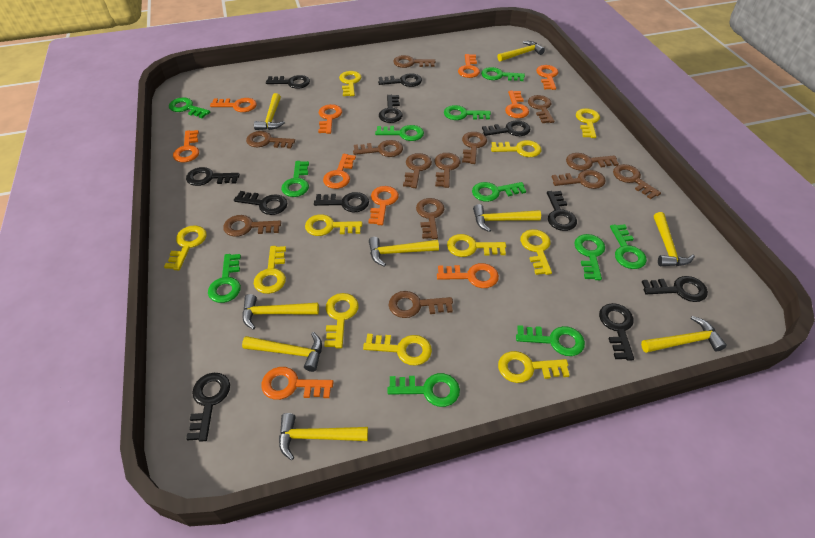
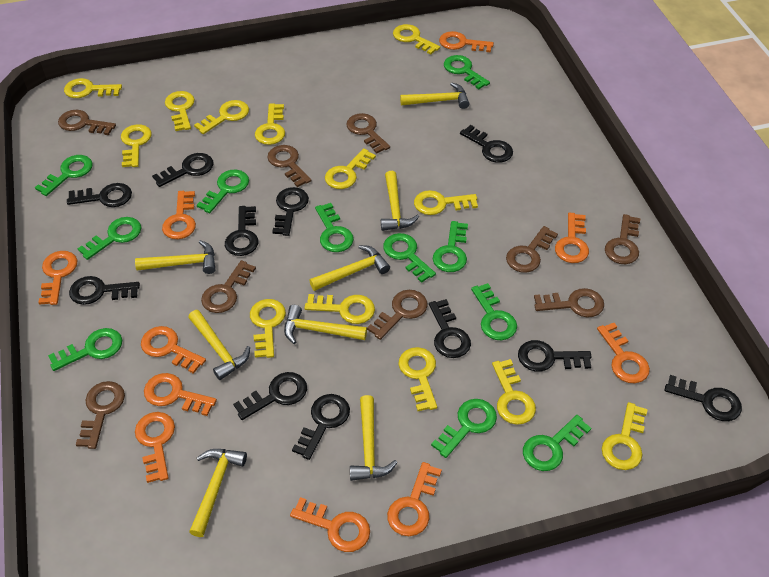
brown key: 13 -> 9
yellow hammer: 9 -> 8
yellow key: 11 -> 13

